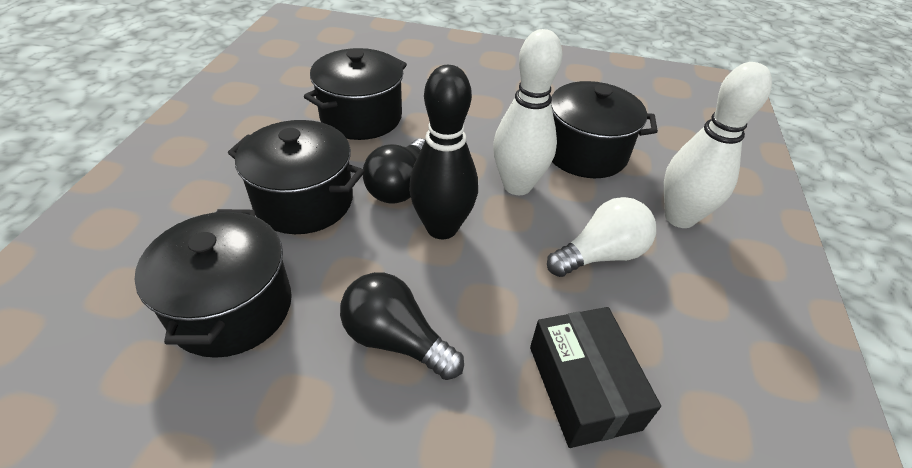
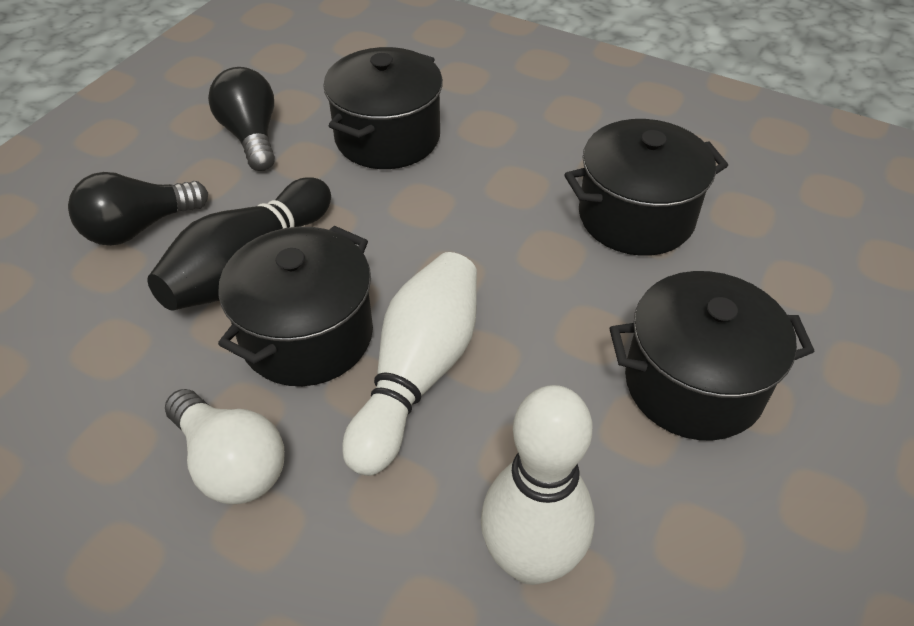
black box: 1 -> 0

